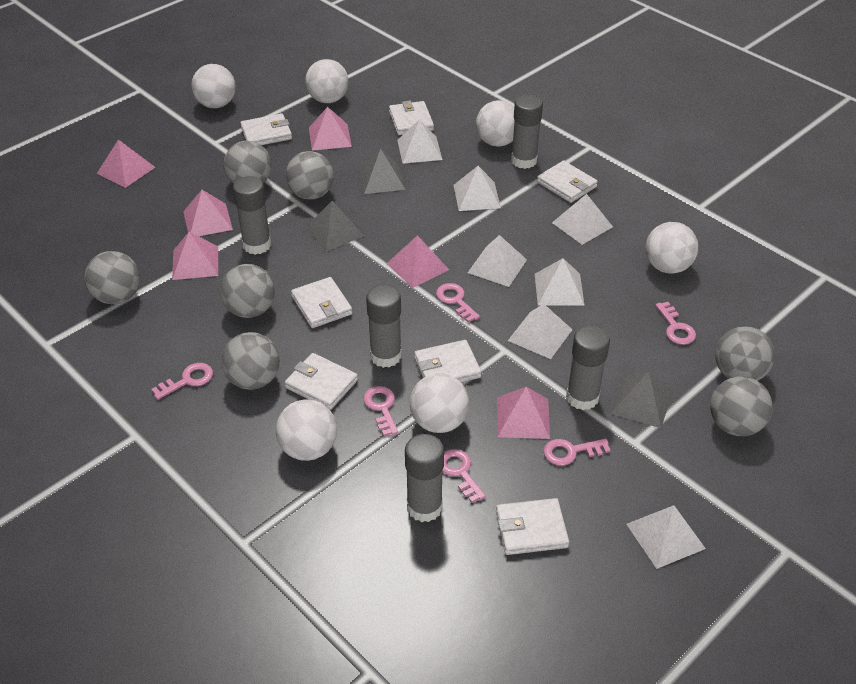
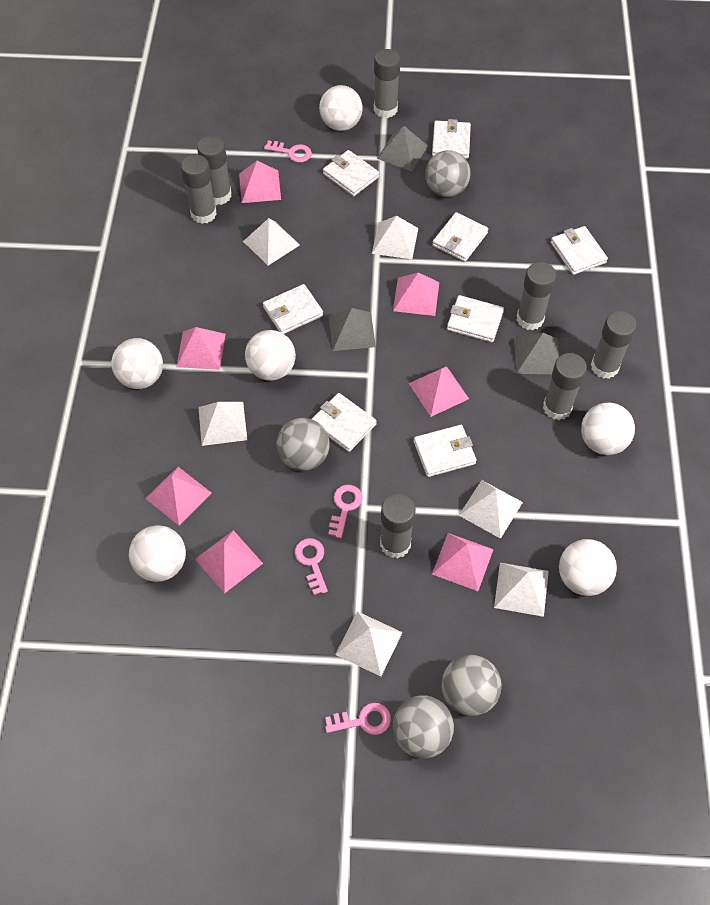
grey ball: 7 -> 4
grey glue stick: 5 -> 7
pink key: 6 -> 4
pink pyramid: 6 -> 7
white pyramid: 7 -> 6
white wallet: 7 -> 8

